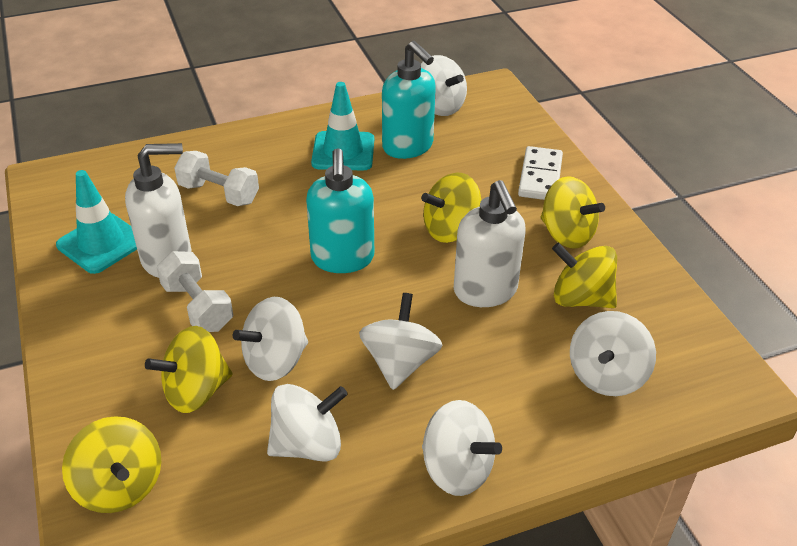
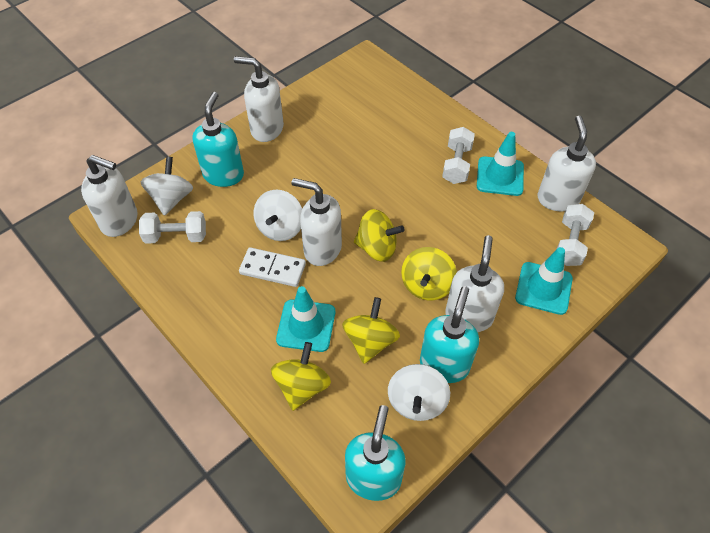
turquoise soap dispenser: 2 -> 3
turquoise traffic cone: 2 -> 3
white dumbbell: 2 -> 3
white soap dispenser: 2 -> 5
white spinning top: 6 -> 3
yellow spinning top: 5 -> 4

